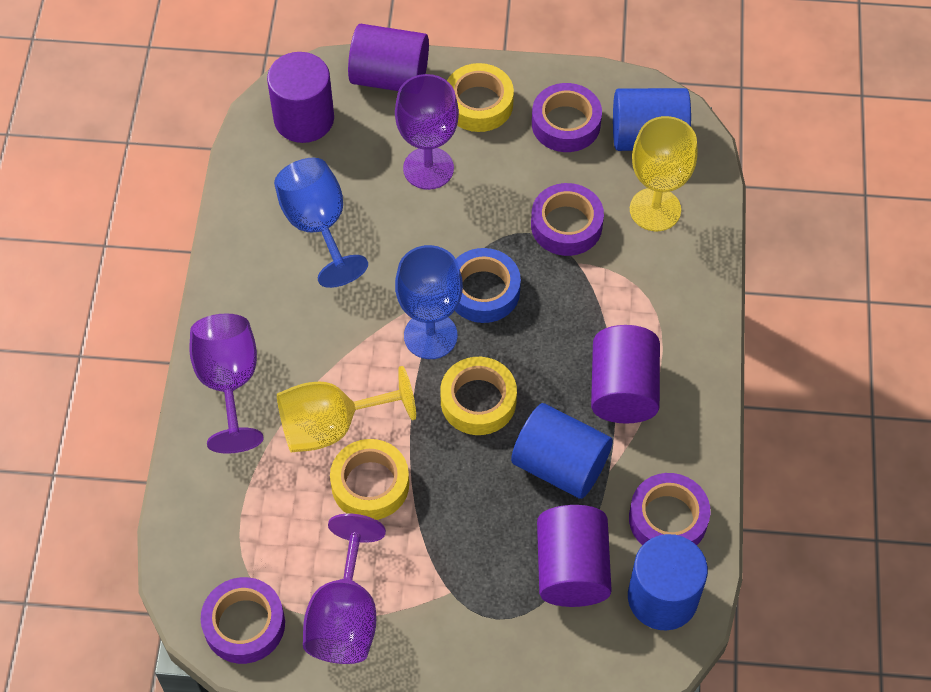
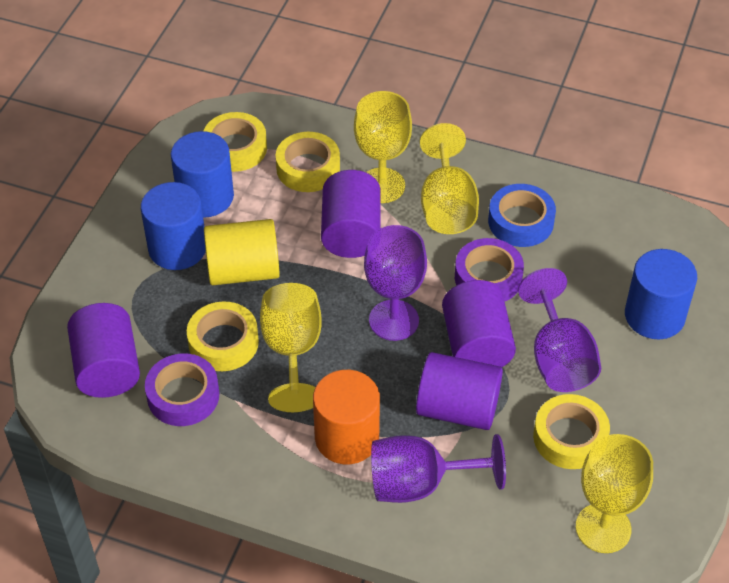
blue goblet: 2 -> 0
orange cylinder: 0 -> 1
purple tape: 4 -> 2
yellow cylinder: 0 -> 1
yellow goblet: 2 -> 4
yellow tape: 3 -> 4

